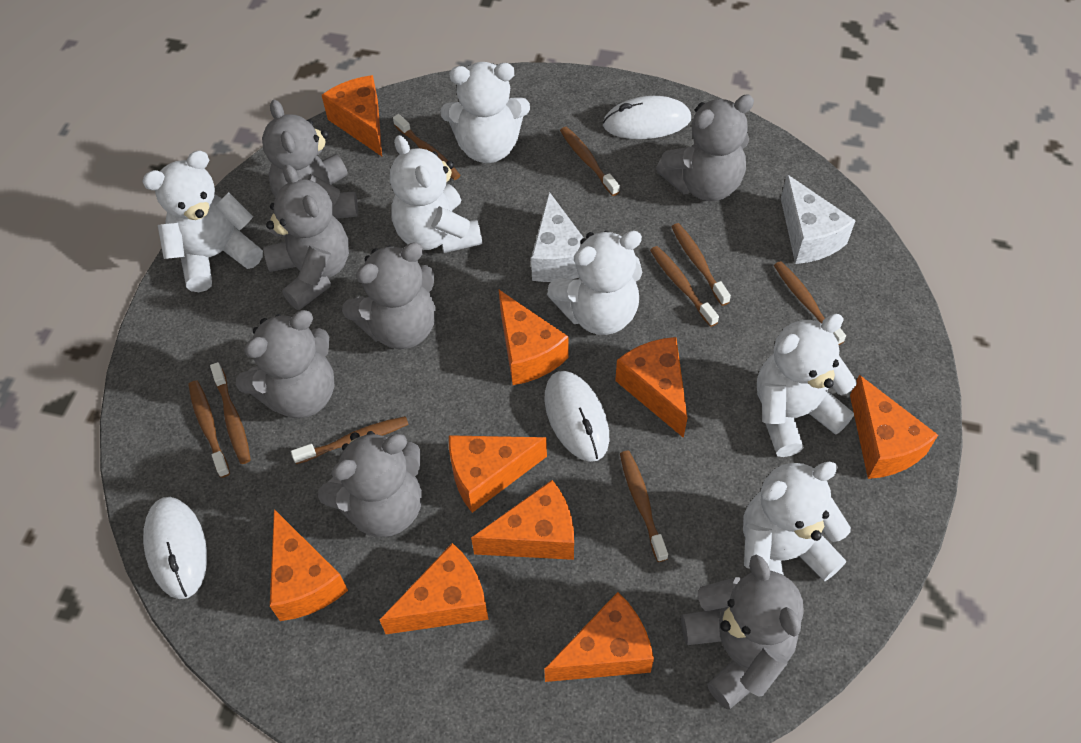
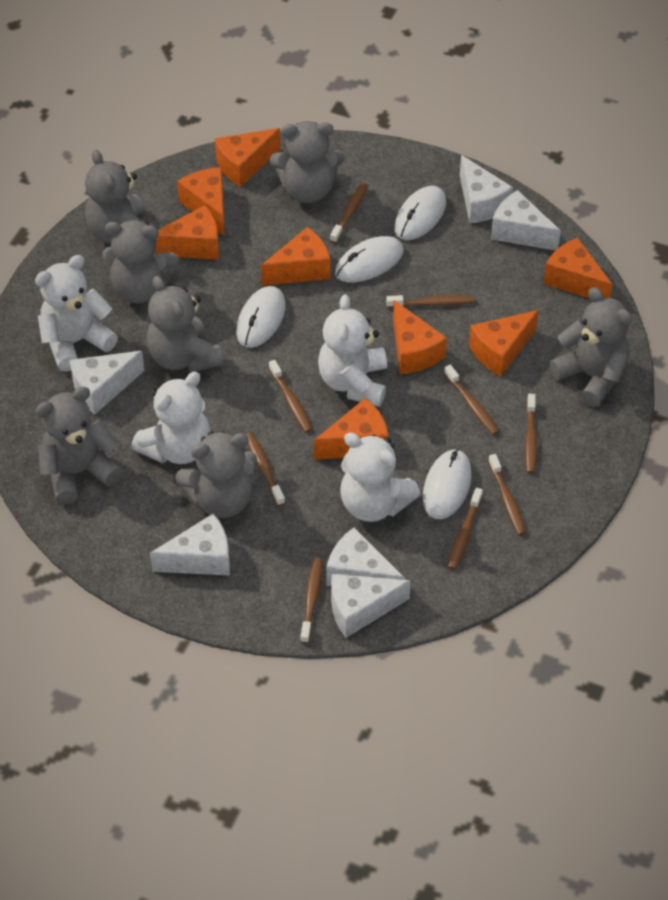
orange cheese: 9 -> 8
white cheese: 2 -> 6
white mouse: 3 -> 4
white teddy bear: 6 -> 4

